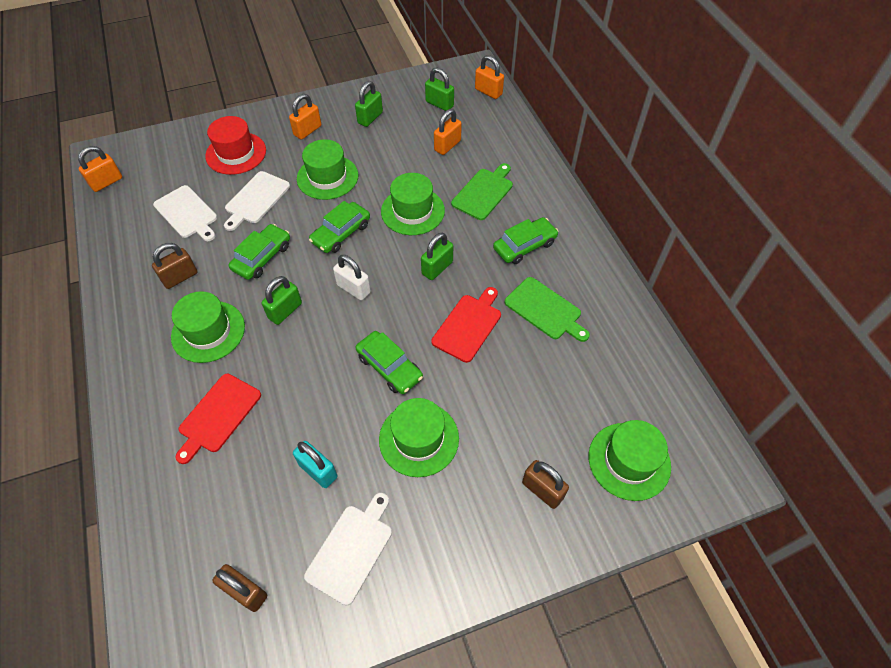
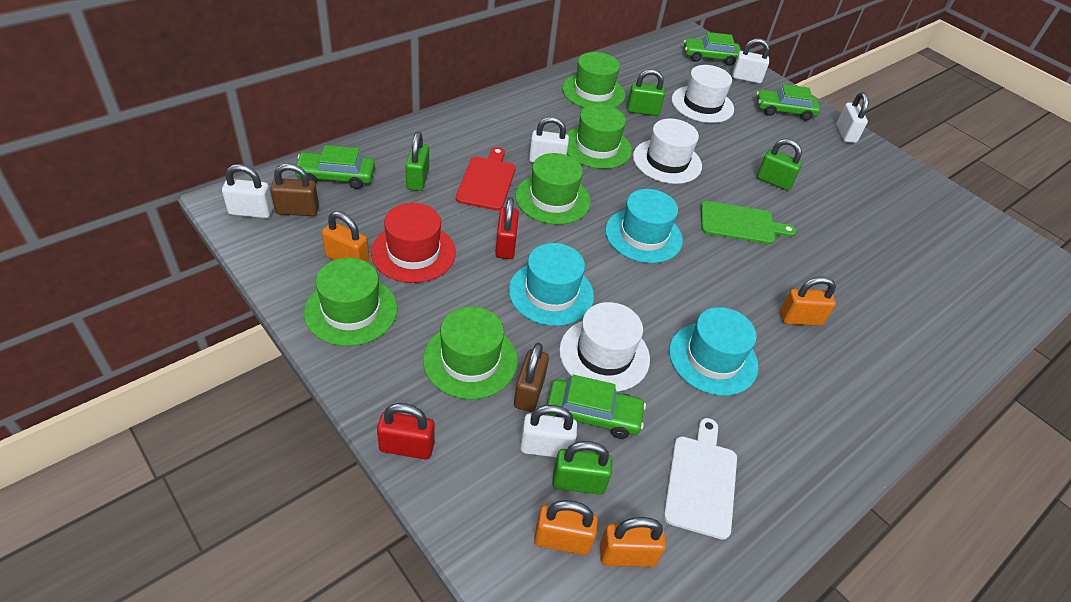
brown padlock: 3 -> 2
green cutting board: 2 -> 1
red cutting board: 2 -> 1
red padlock: 0 -> 2
turquoise hat: 0 -> 3
turquoise padlock: 1 -> 0
white cutting board: 3 -> 1
white hat: 0 -> 3
white padlock: 1 -> 5

